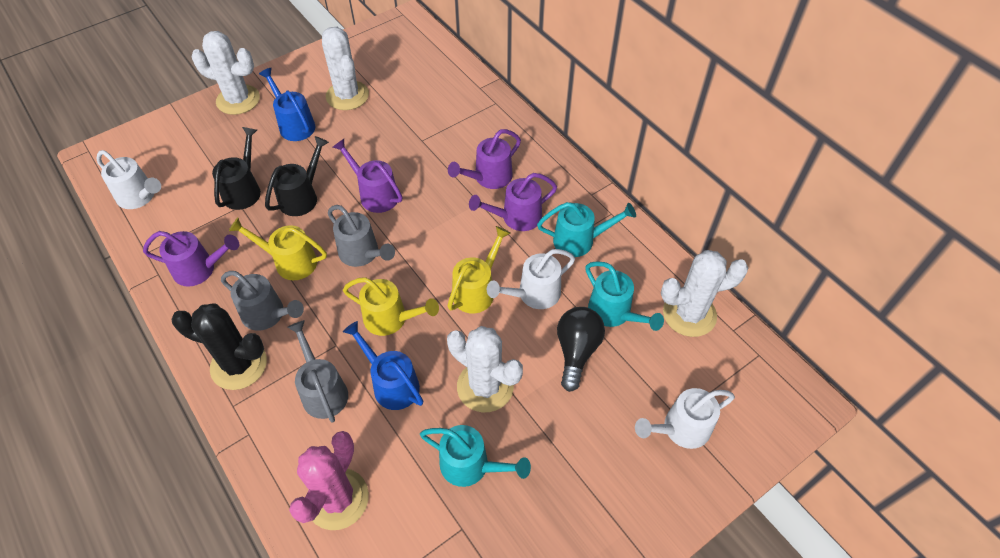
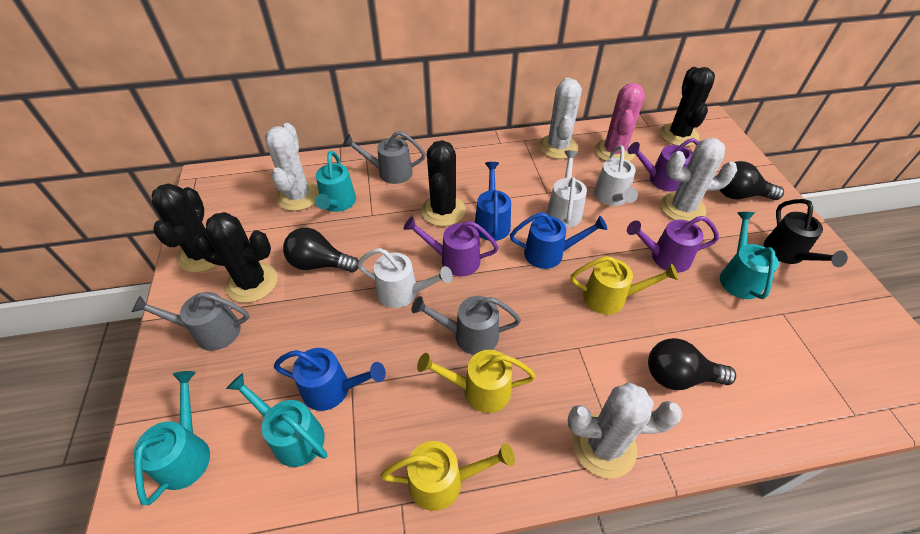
black cactus: 1 -> 4
black light bulb: 1 -> 3
black watering can: 2 -> 1
blue watering can: 2 -> 3
purple watering can: 4 -> 3
turquoise watering can: 3 -> 4

